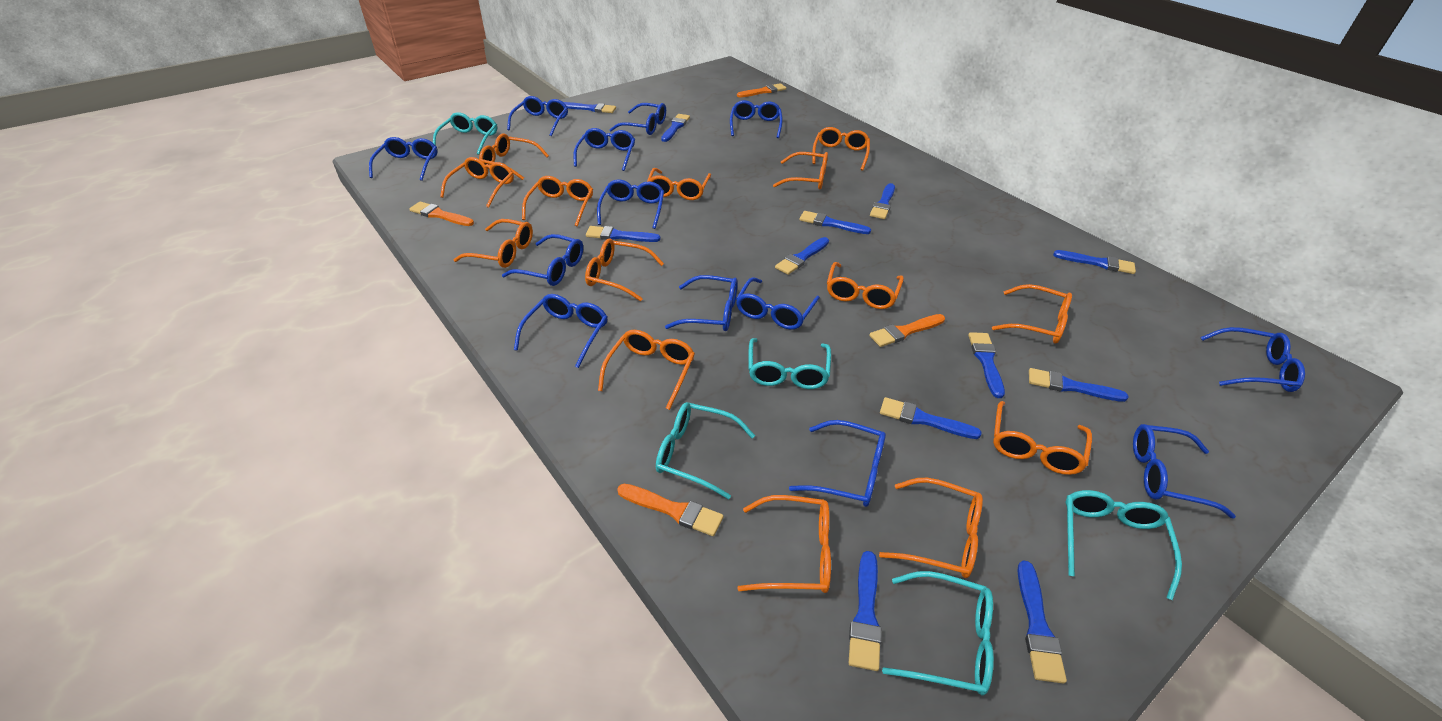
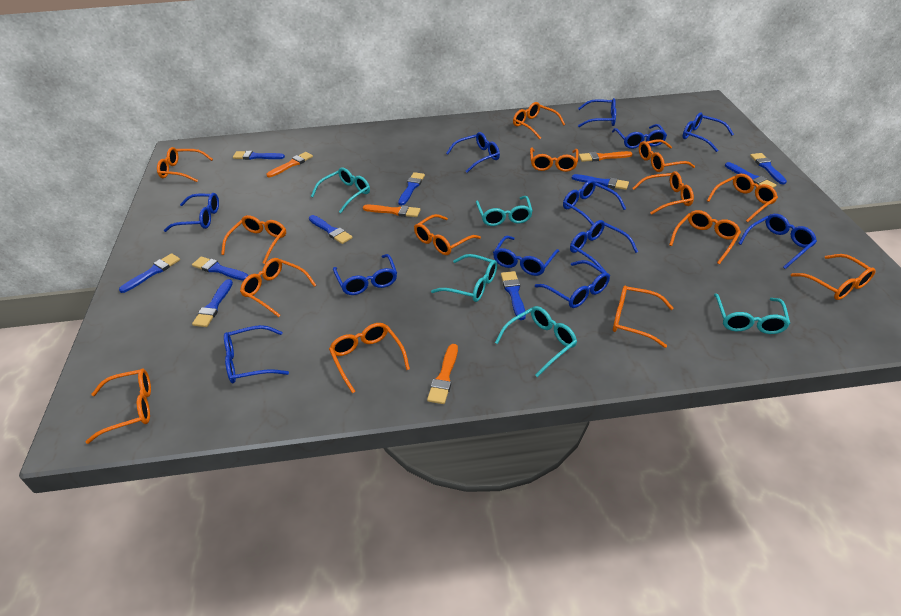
blue brush: 12 -> 10
blue glasses: 13 -> 12

